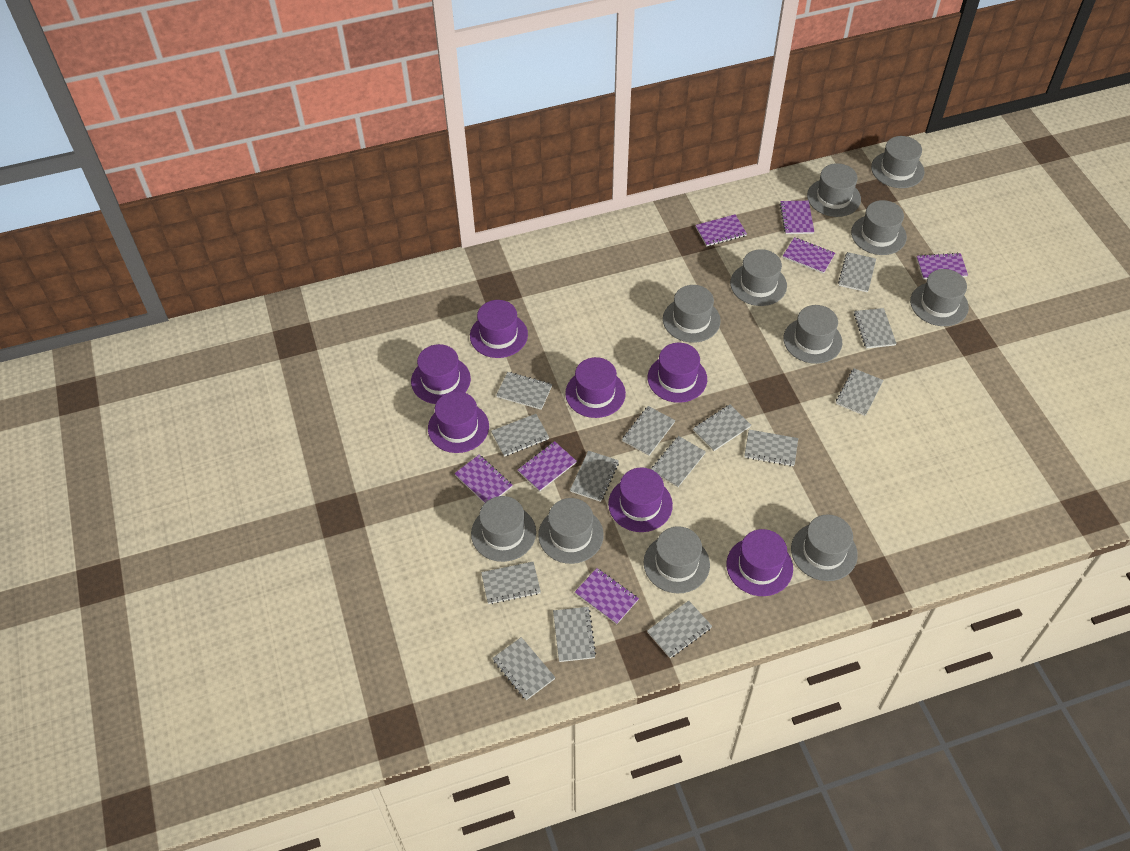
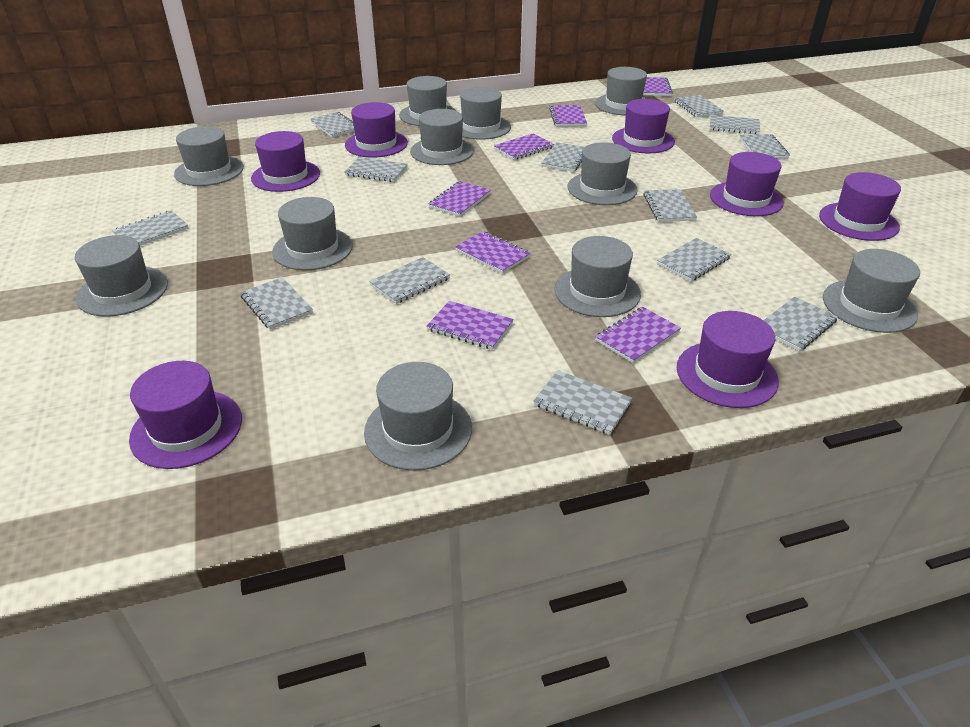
grey notebook: 14 -> 13

